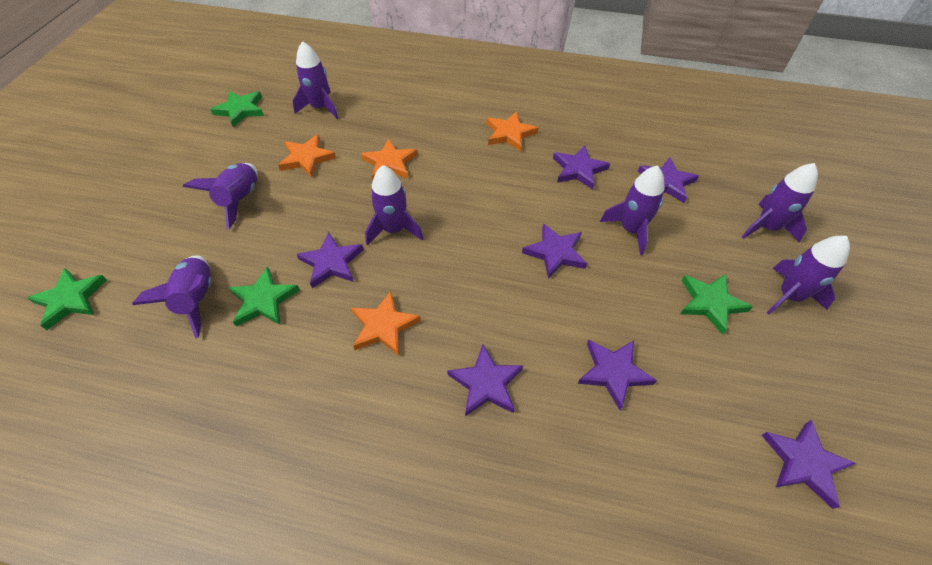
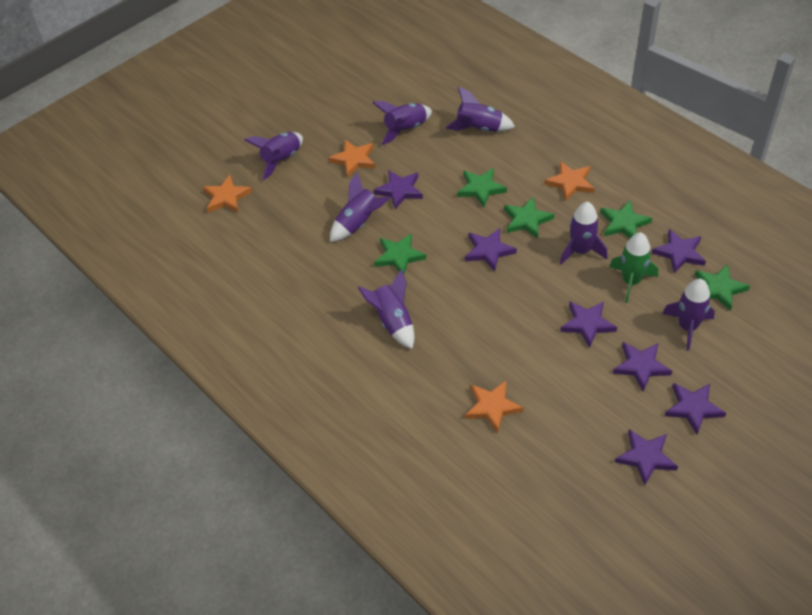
green rocket: 0 -> 1
green star: 4 -> 5

